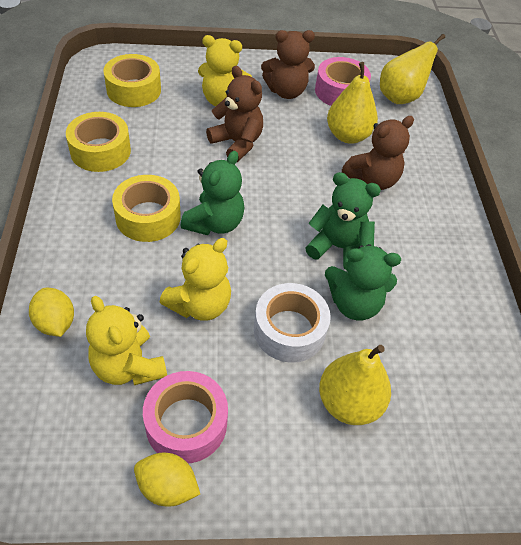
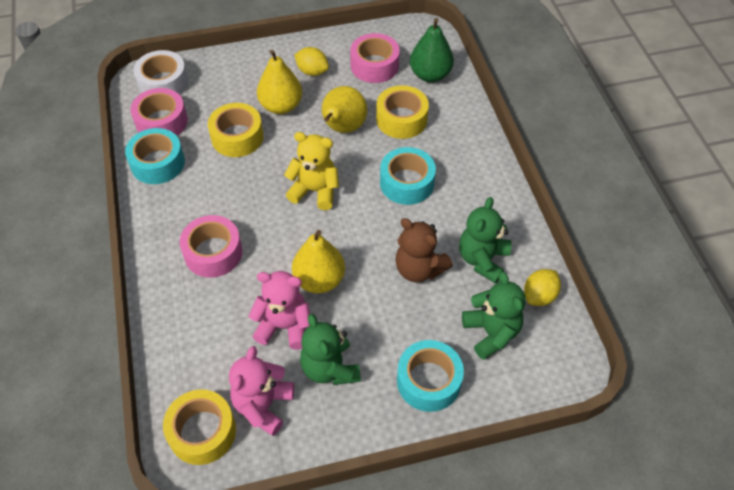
brown teddy bear: 3 -> 1
green pear: 0 -> 1
pink tape: 2 -> 3
pink teddy bear: 0 -> 2
turquoise tape: 0 -> 3
yellow teddy bear: 3 -> 1

